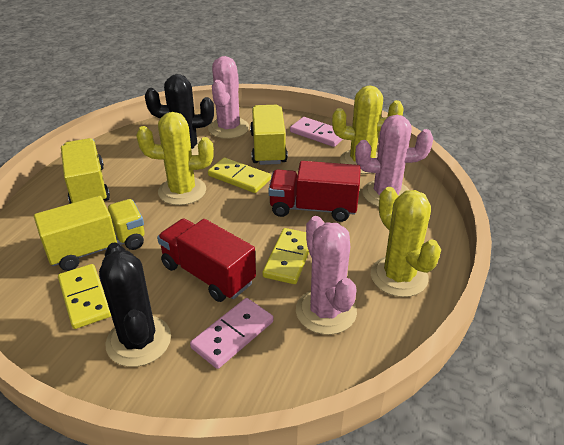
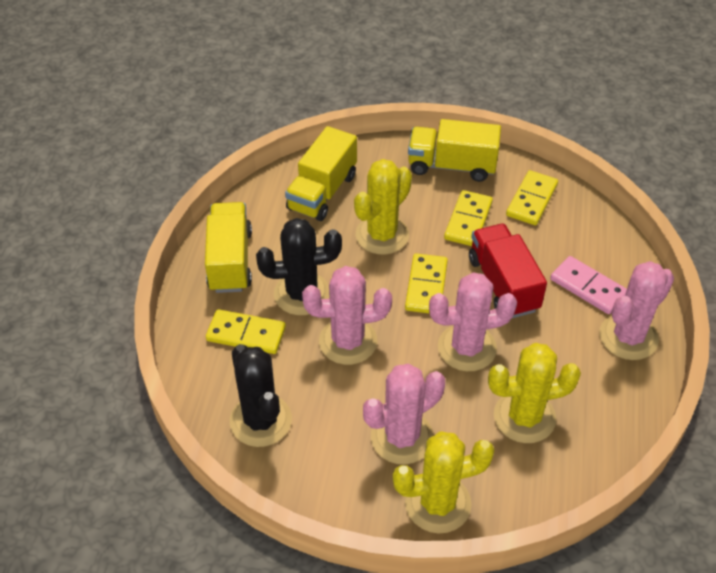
pink cactus: 3 -> 4
pink domino: 2 -> 1
red truck: 2 -> 1
yellow domino: 3 -> 4

